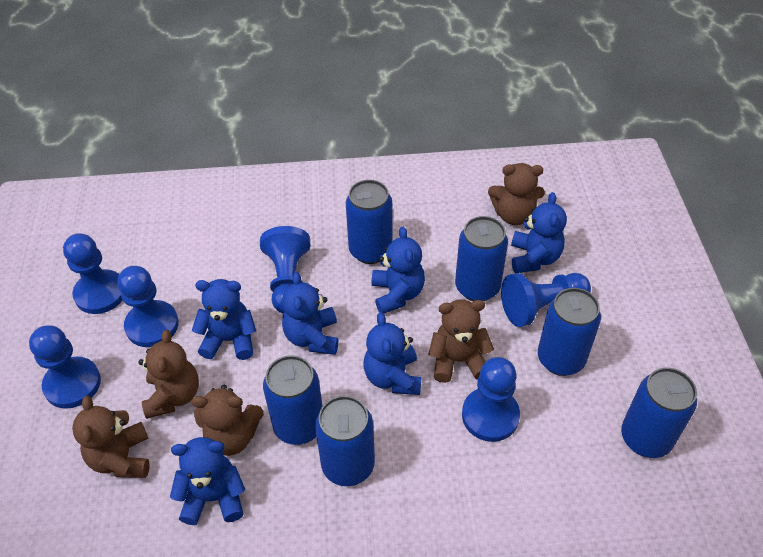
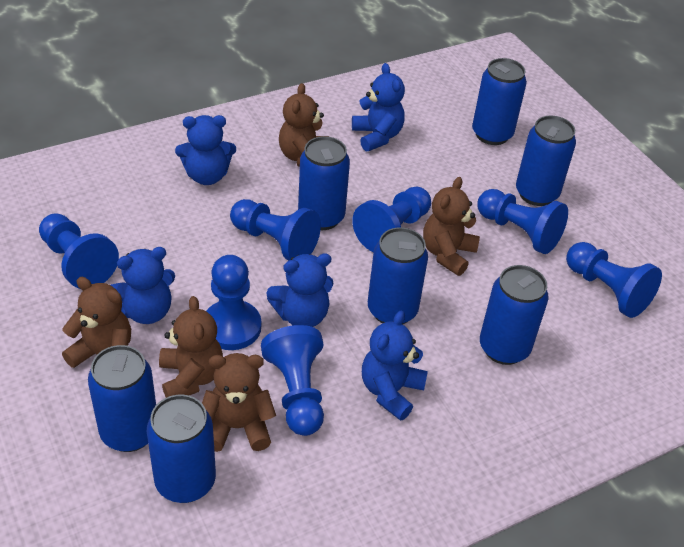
blue can: 6 -> 7
blue pawn: 6 -> 7
blue teddy bear: 6 -> 5

